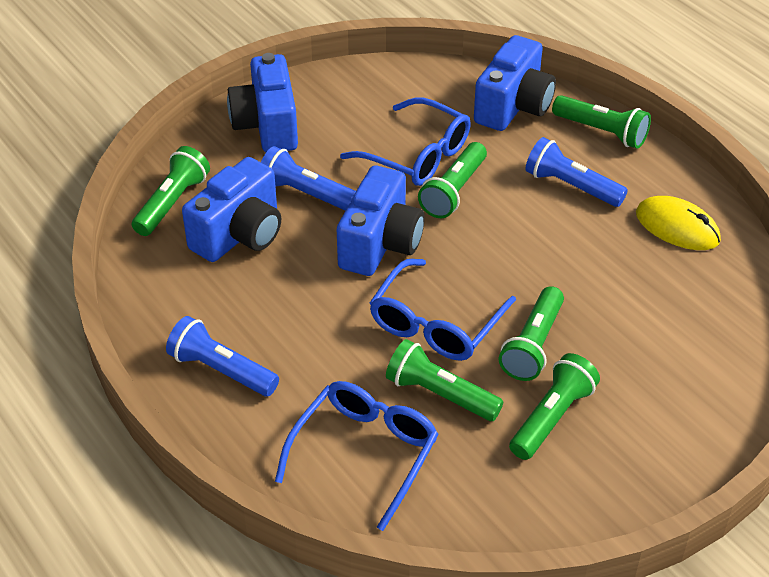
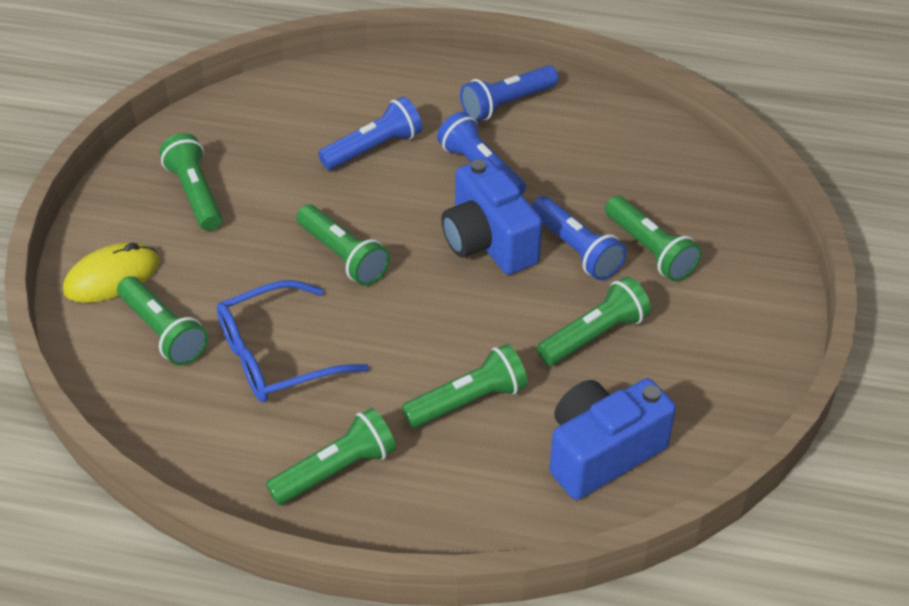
blue camera: 4 -> 2
blue flashlight: 3 -> 4
blue glasses: 3 -> 1
green flashlight: 6 -> 7

